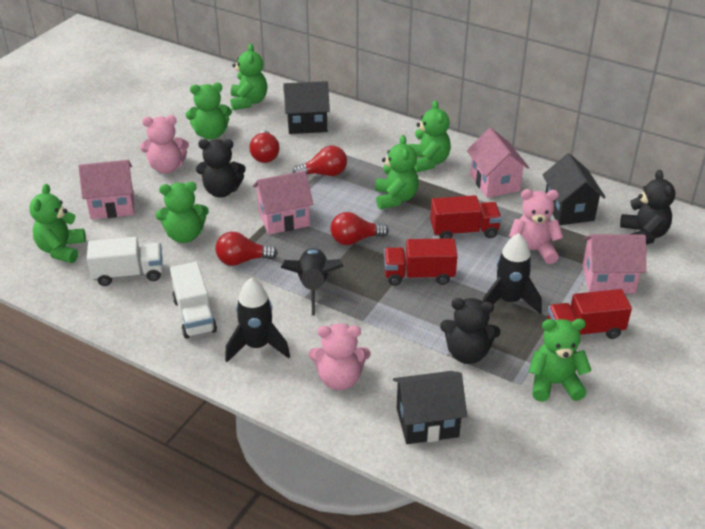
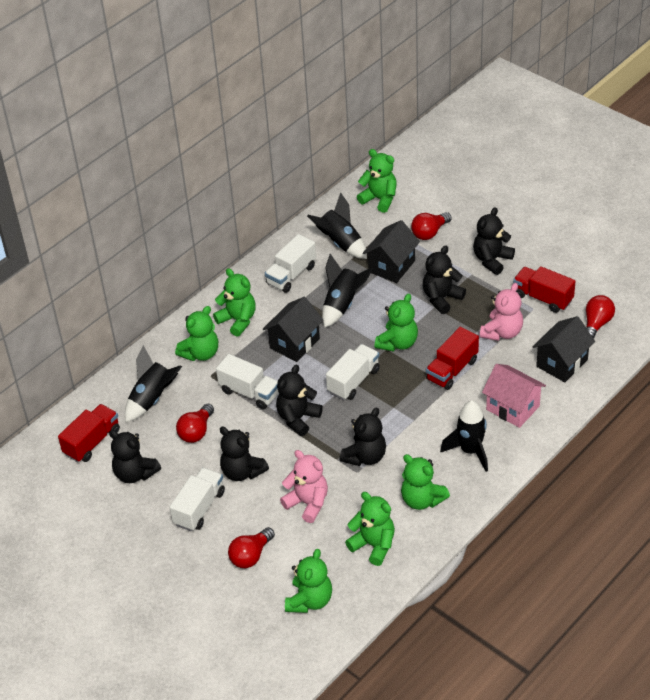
black rocket: 3 -> 4
black teddy bear: 3 -> 6
pink house: 4 -> 1
pink teddy bear: 3 -> 2
white truck: 2 -> 4

